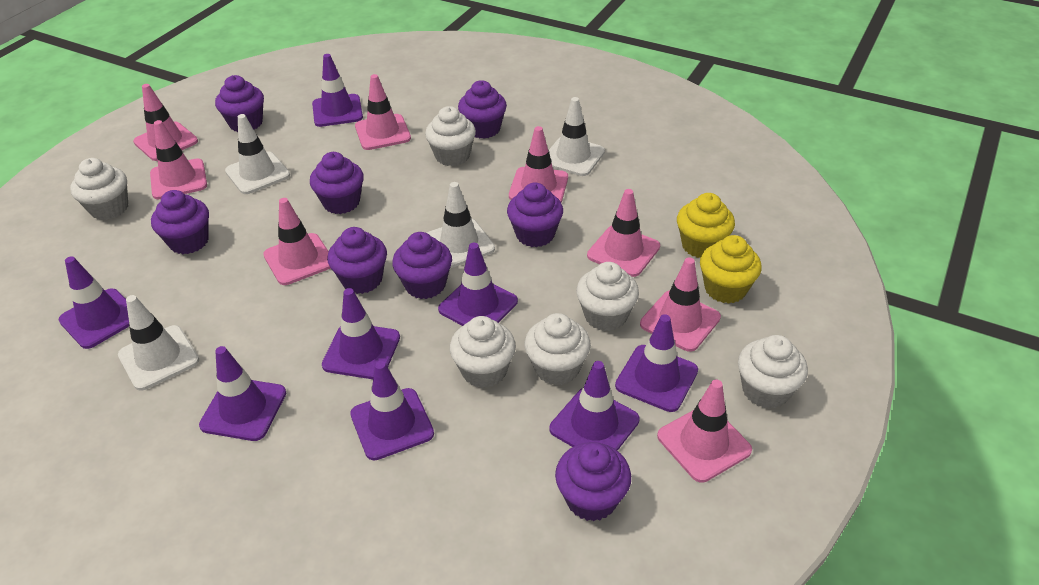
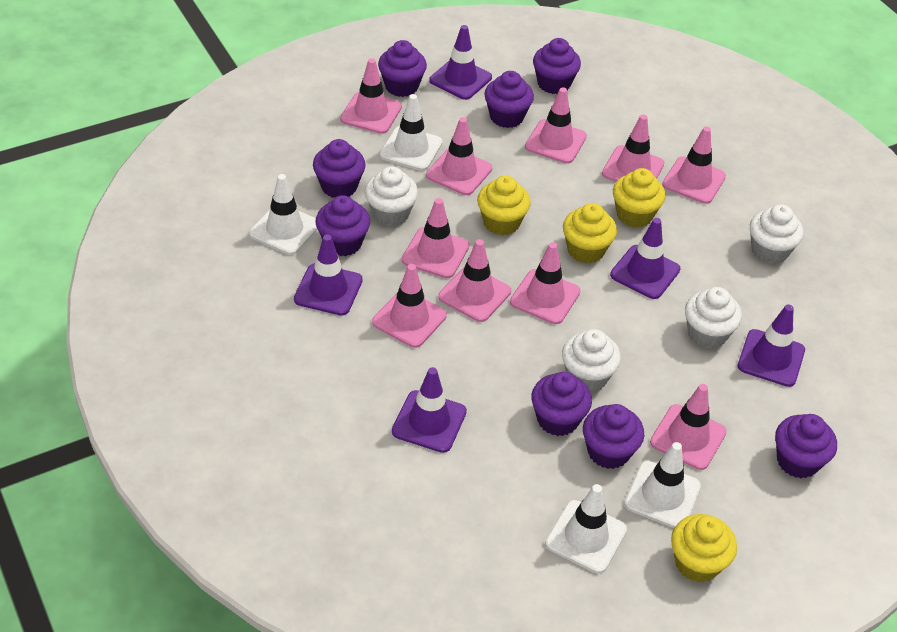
pink traffic cone: 8 -> 10
purple traffic cone: 8 -> 5
white cupcake: 6 -> 4
yellow cupcake: 2 -> 4

